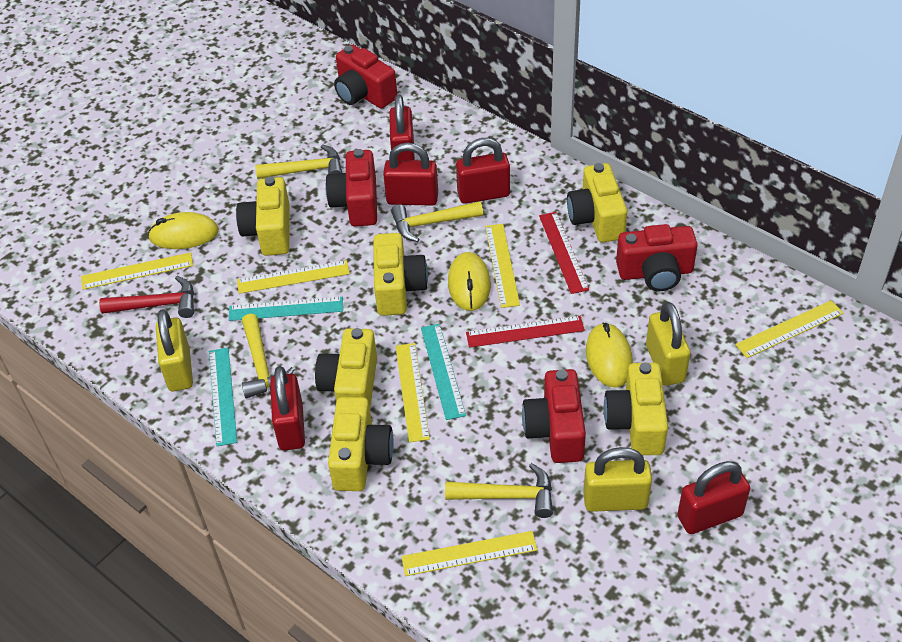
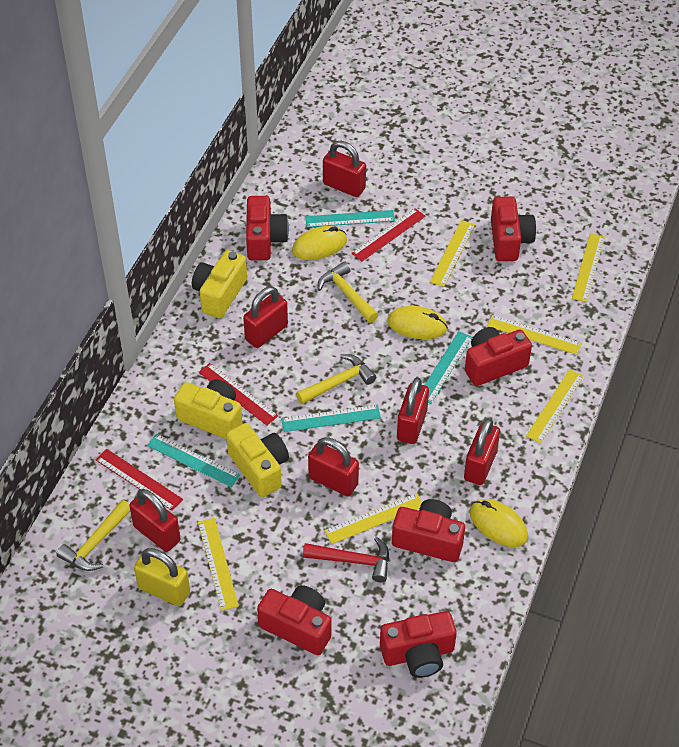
red camera: 4 -> 6
red padlock: 5 -> 6
red ruler: 2 -> 3
turquoise ruler: 3 -> 4
yellow camera: 6 -> 3
yellow hammer: 4 -> 3
yellow padlock: 3 -> 1

